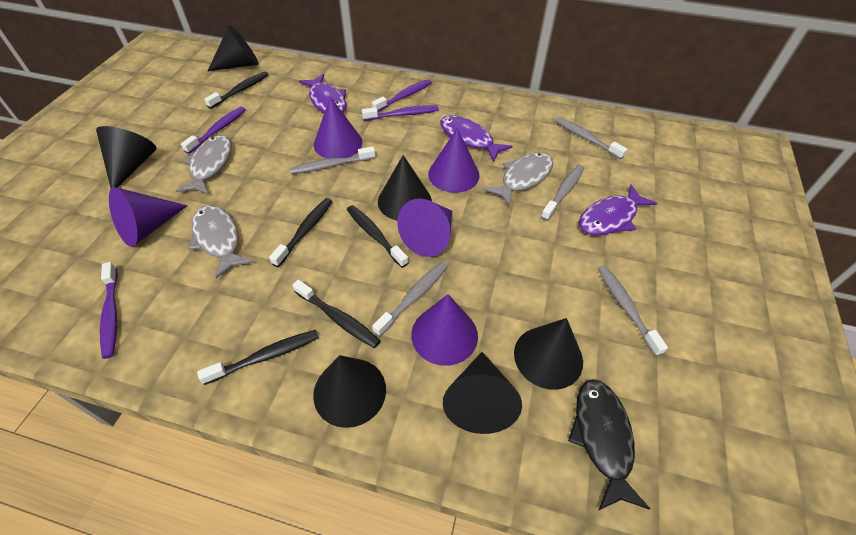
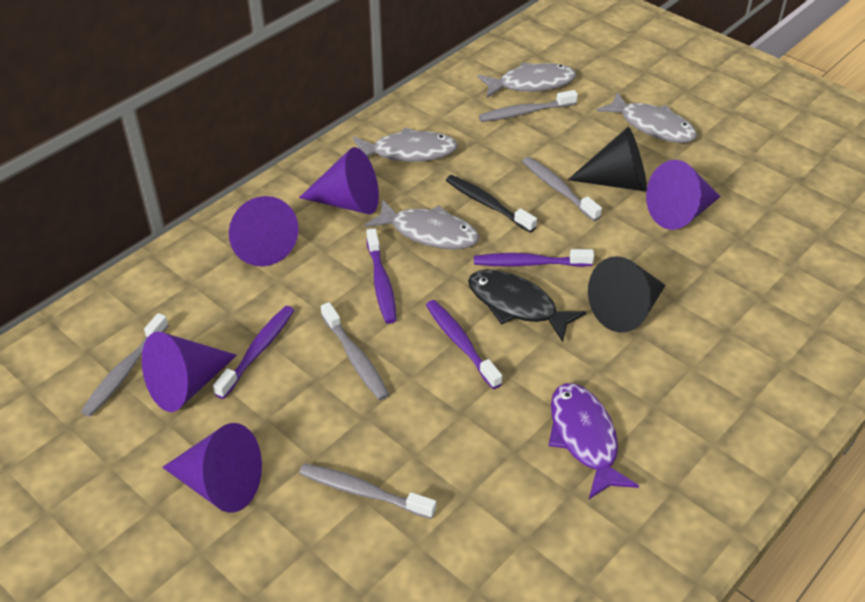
black cone: 6 -> 2
black toothbrush: 5 -> 1
grey fish: 3 -> 4
purple fish: 3 -> 1

